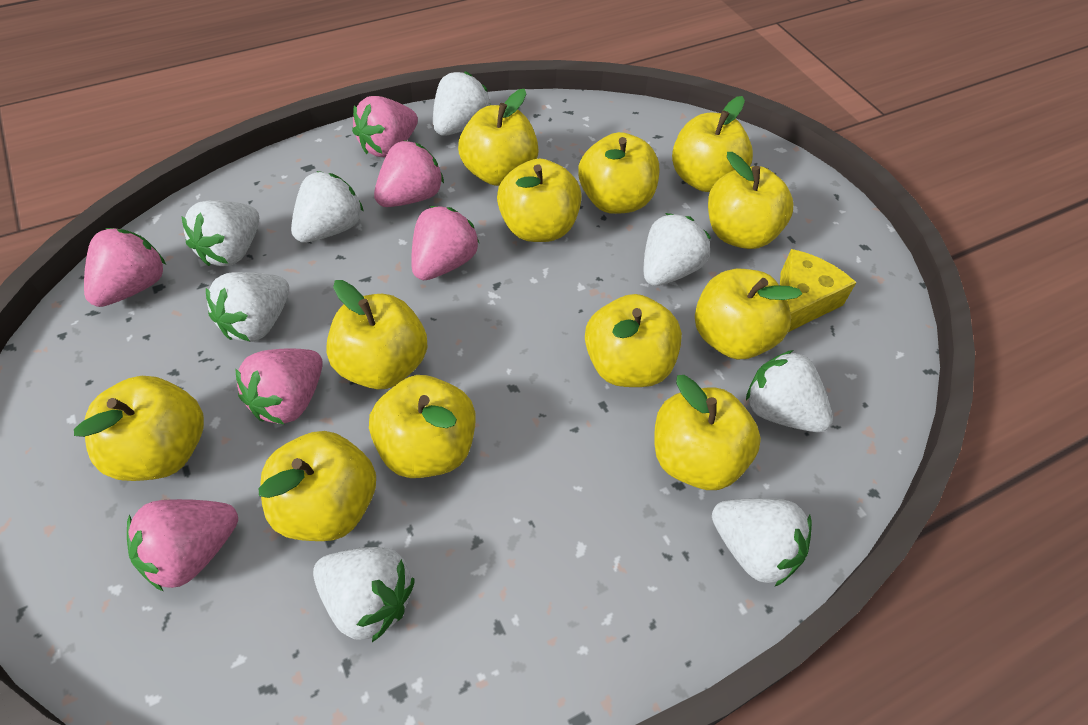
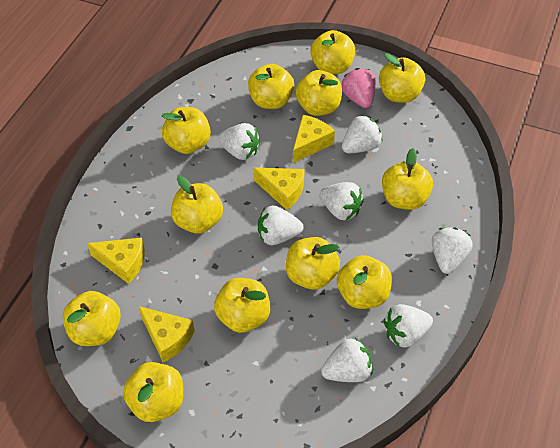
pink strawberry: 6 -> 1
white strawberry: 8 -> 7
yellow cheese: 1 -> 4

